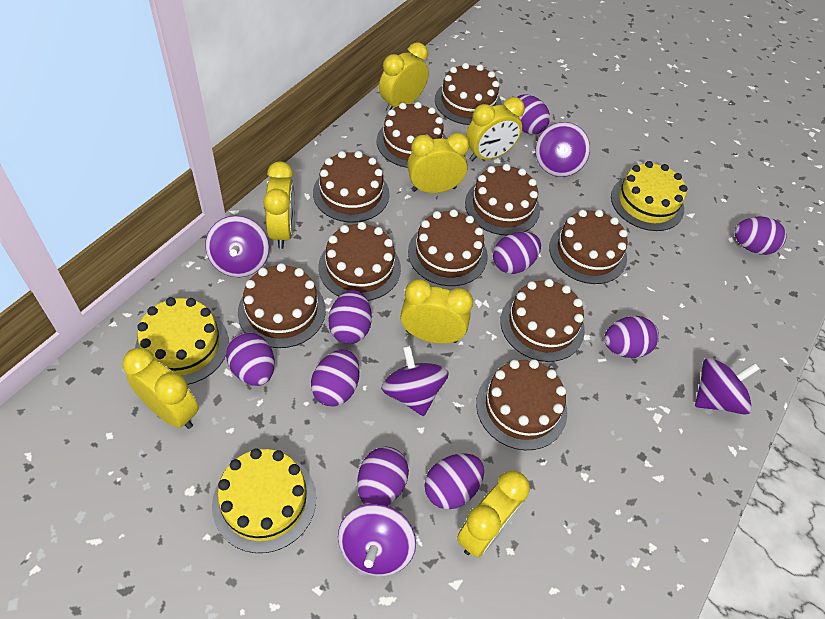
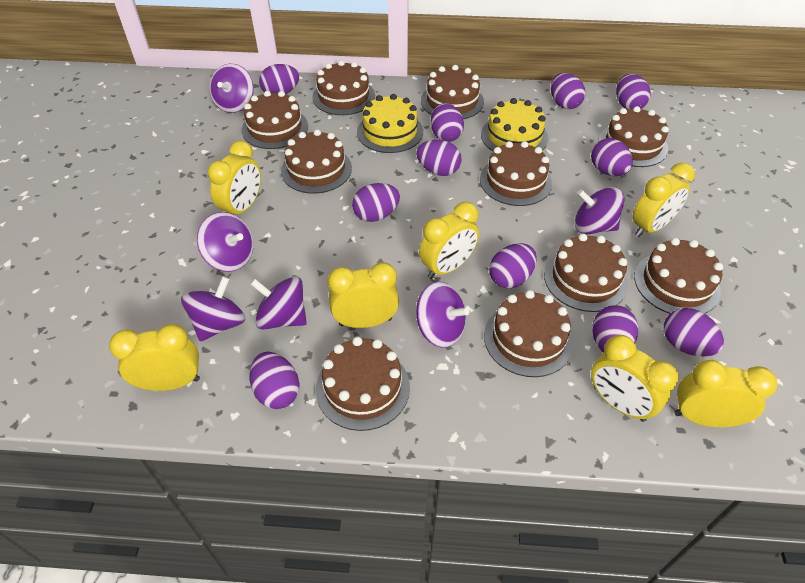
purple egg: 9 -> 11
purple spinning top: 5 -> 6
yellow cake: 3 -> 2

